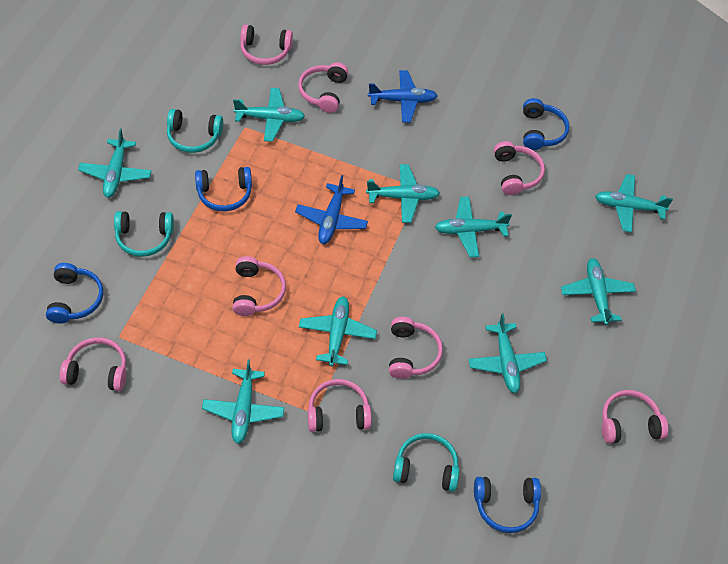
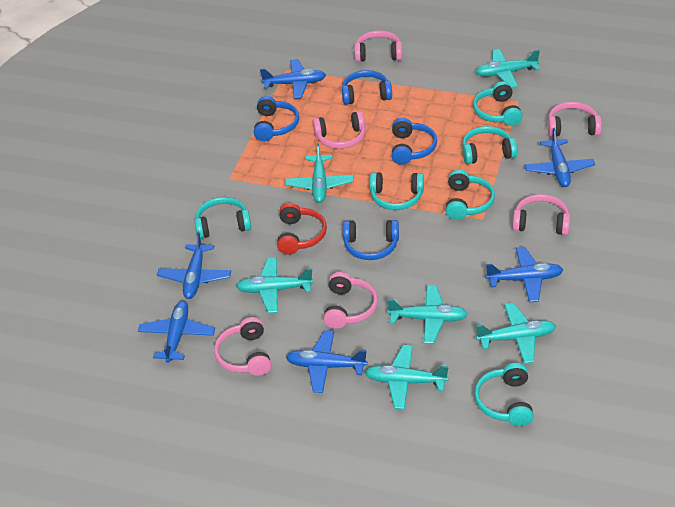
blue plane: 2 -> 6
pink headphones: 8 -> 6
red headphones: 0 -> 1
turquoise headphones: 3 -> 6
turquoise plane: 9 -> 6

